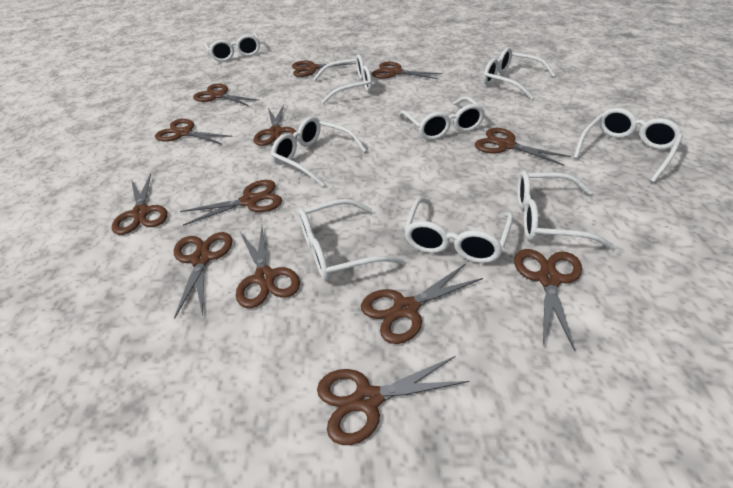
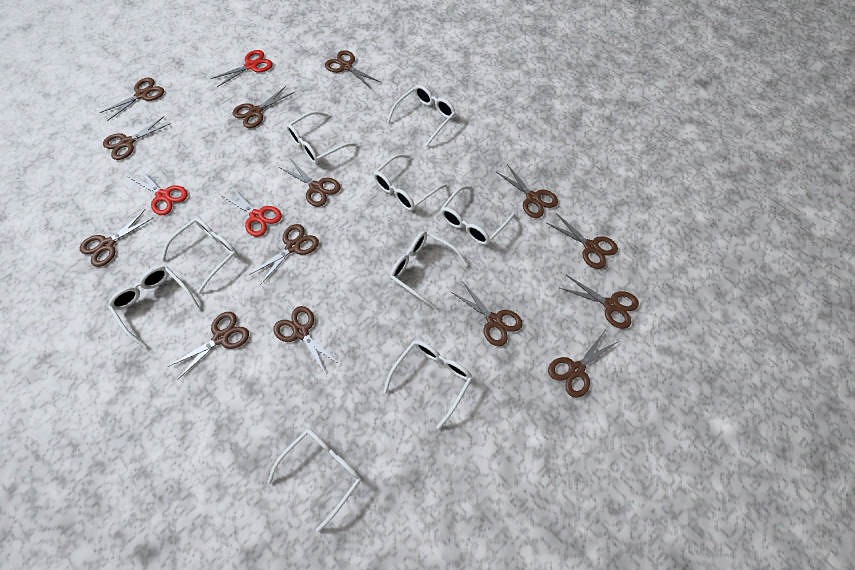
brown scissors: 13 -> 14
red scissors: 0 -> 3

